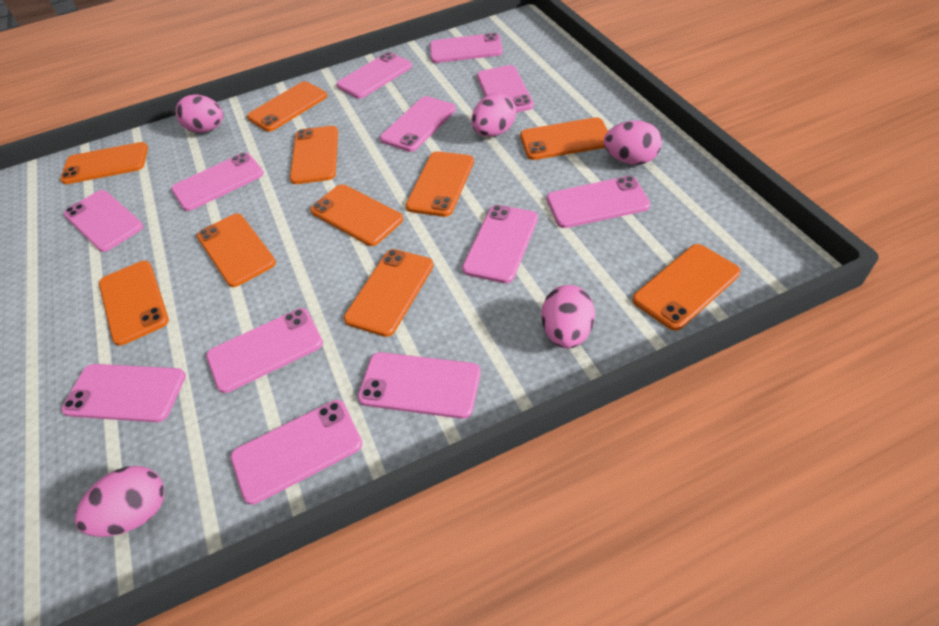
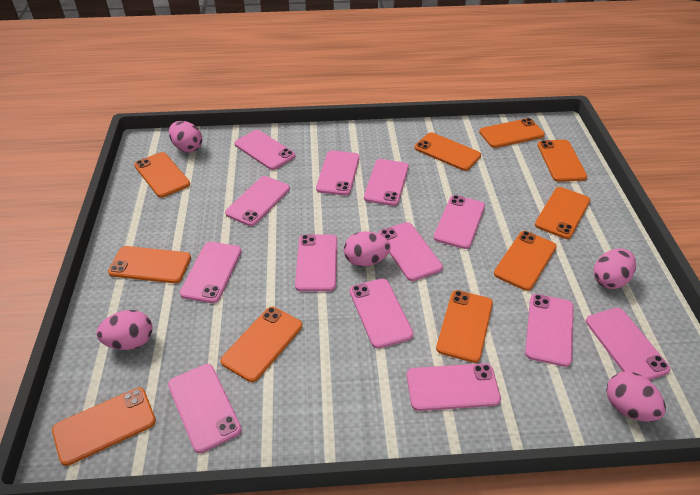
pink phone: 12 -> 13

